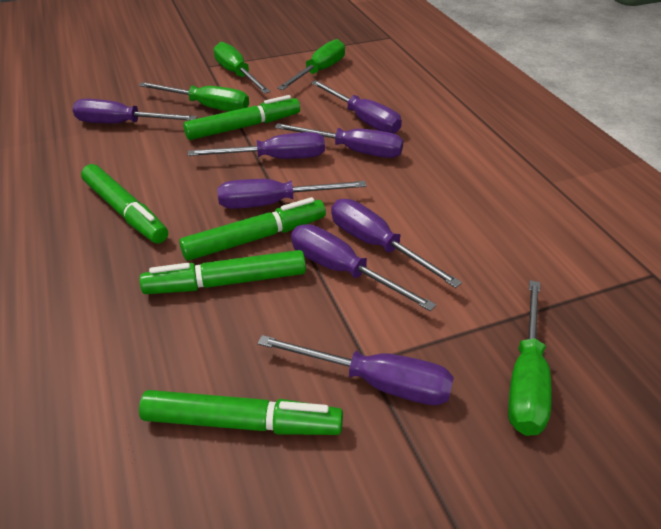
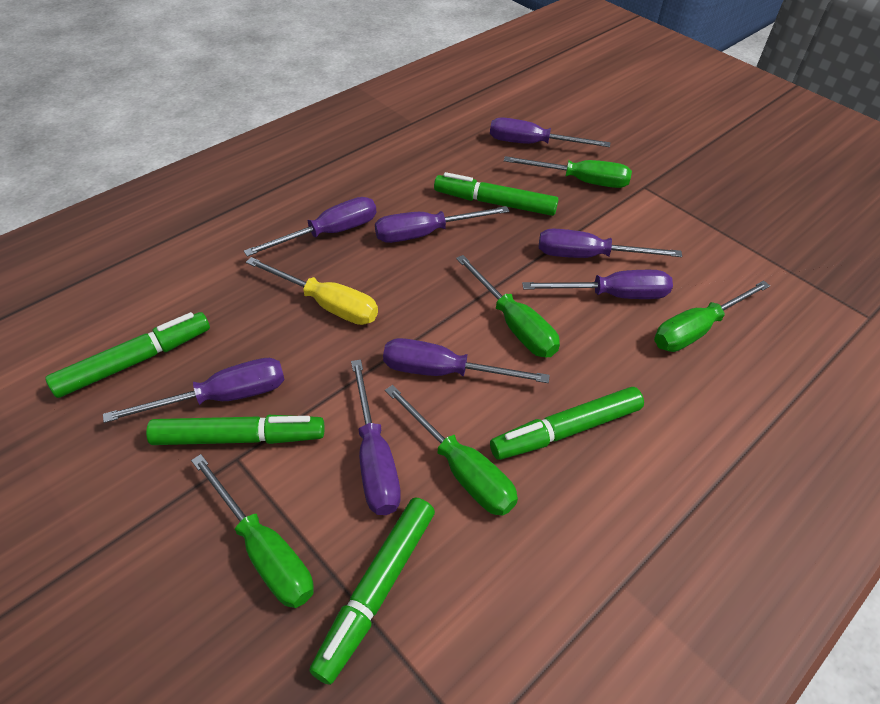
green screwdriver: 4 -> 5
yellow screwdriver: 0 -> 1

